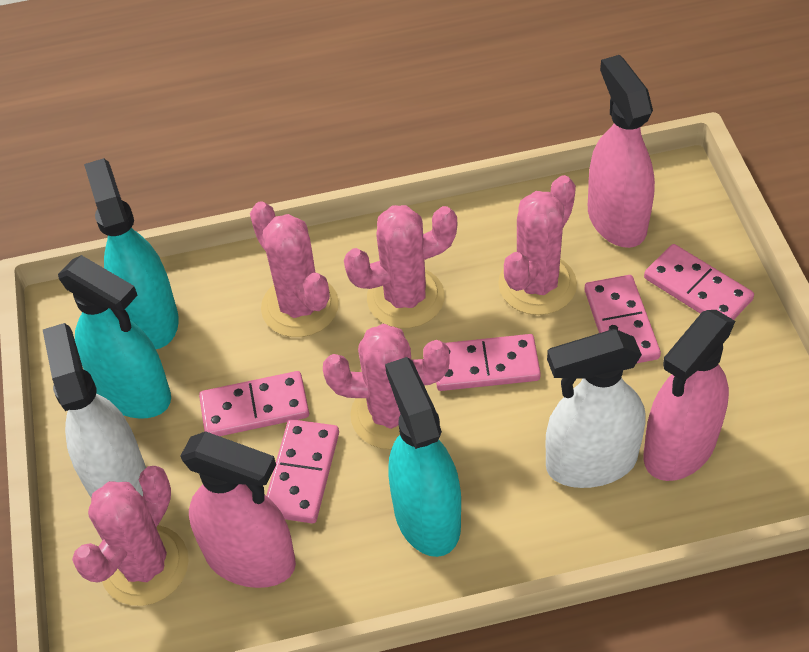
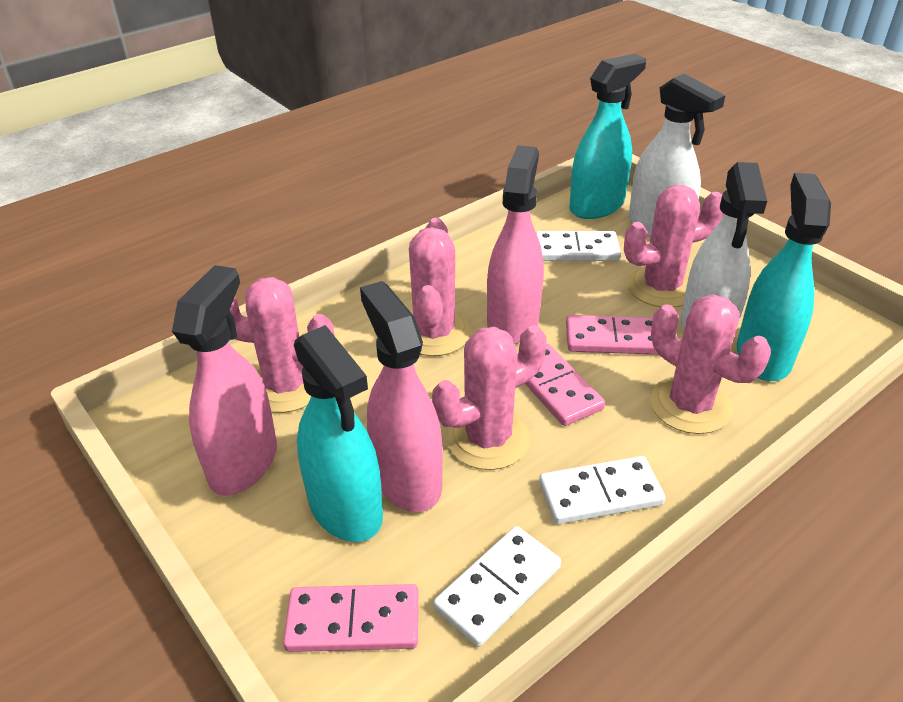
pink domino: 5 -> 3
white domino: 0 -> 3

